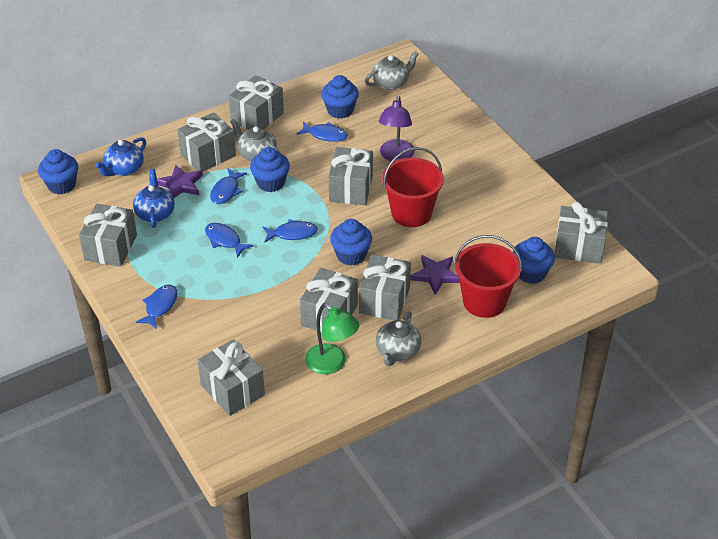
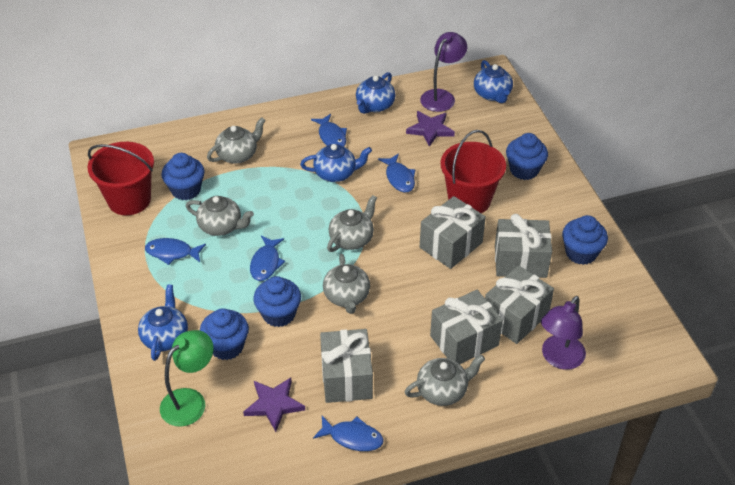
blue teapot: 2 -> 4
grey gift: 8 -> 5
grey teapot: 3 -> 5
purple lamp: 1 -> 2

